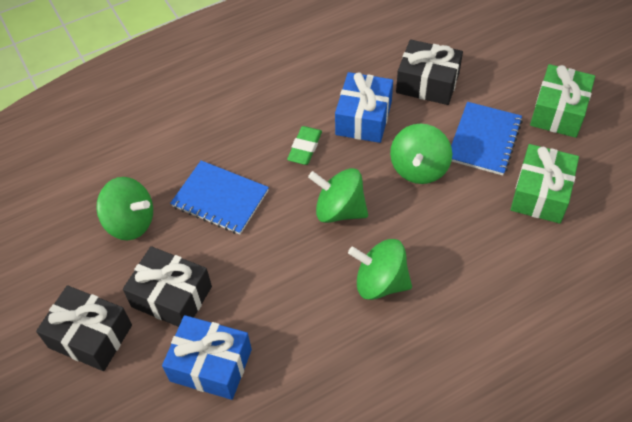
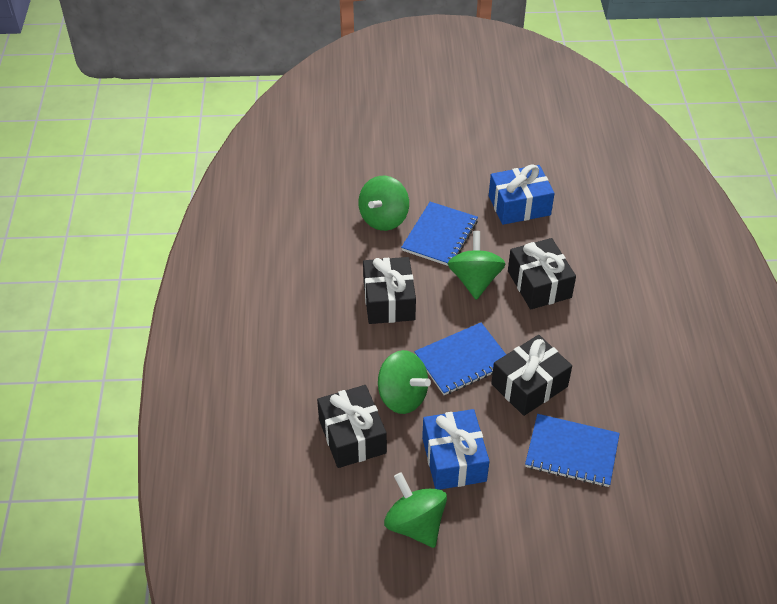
black gift: 3 -> 4
blue notebook: 2 -> 3
green eraser: 1 -> 0
green gift: 2 -> 0

